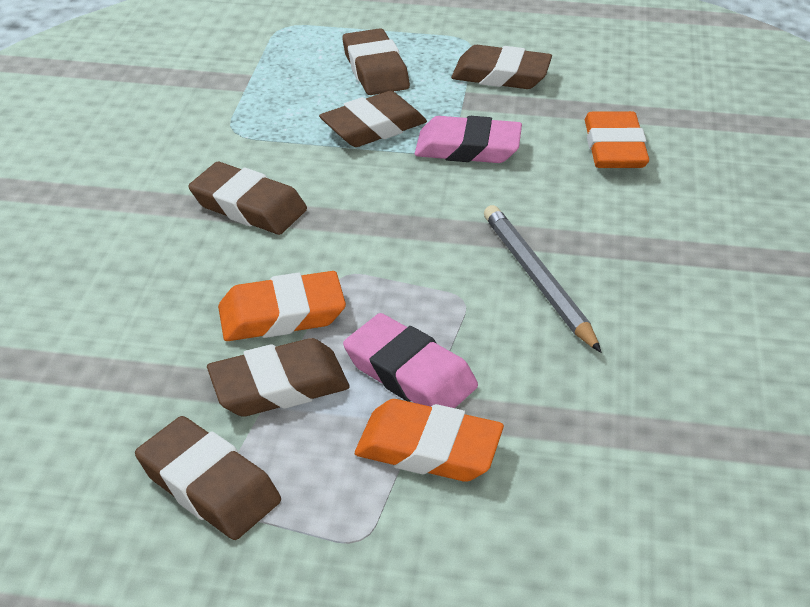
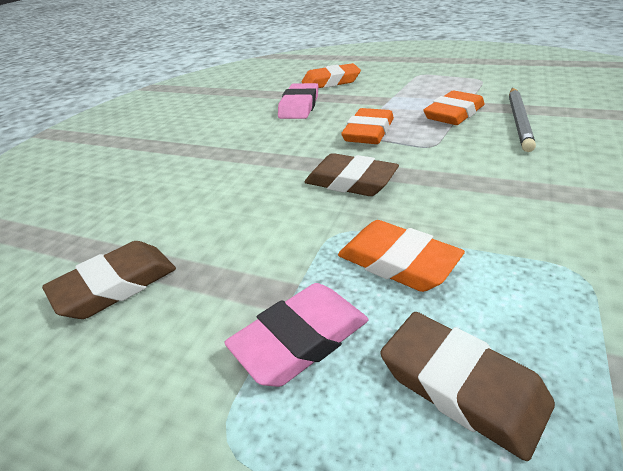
brown eraser: 6 -> 3
orange eraser: 3 -> 4

